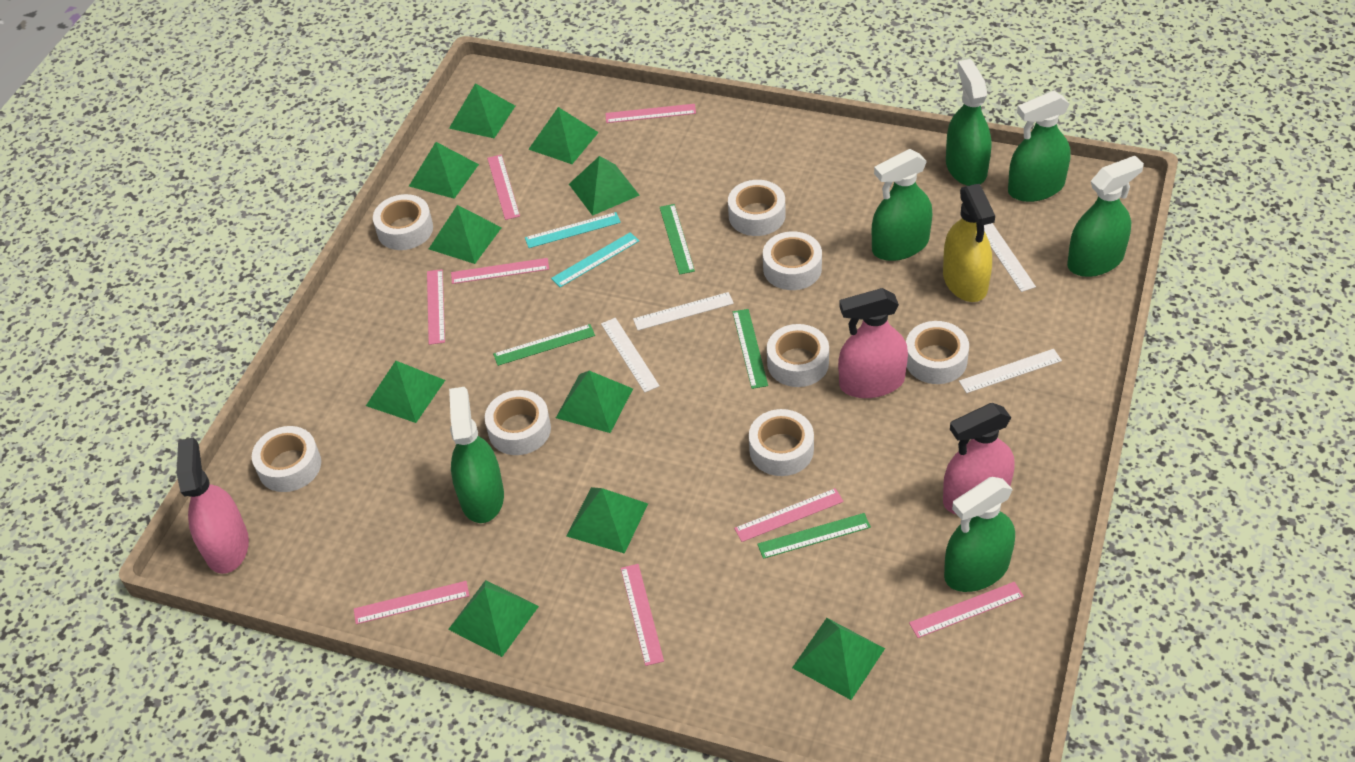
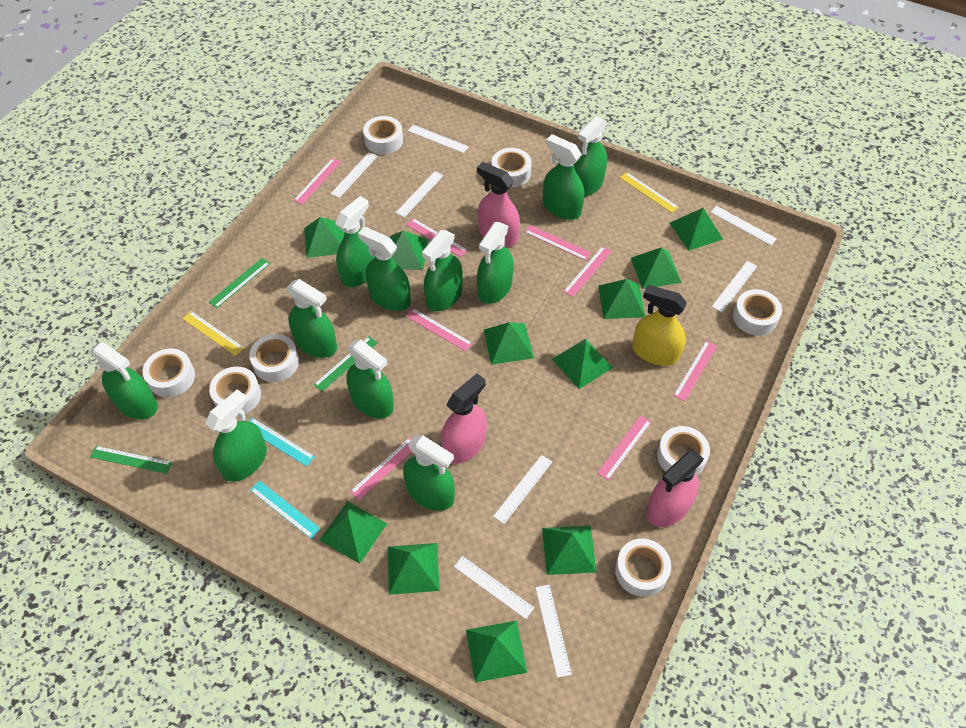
green pyramid: 10 -> 11
green ruler: 4 -> 3
green spray bottle: 6 -> 11
white ruler: 4 -> 8
yellow ruler: 0 -> 2

